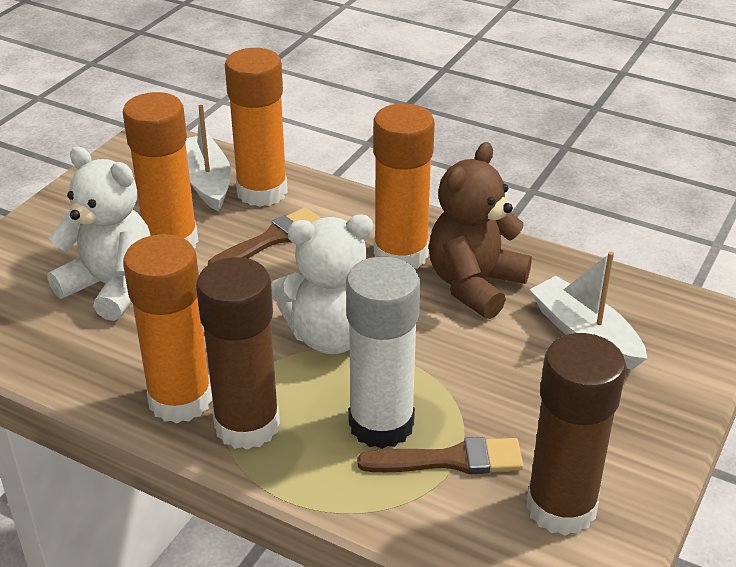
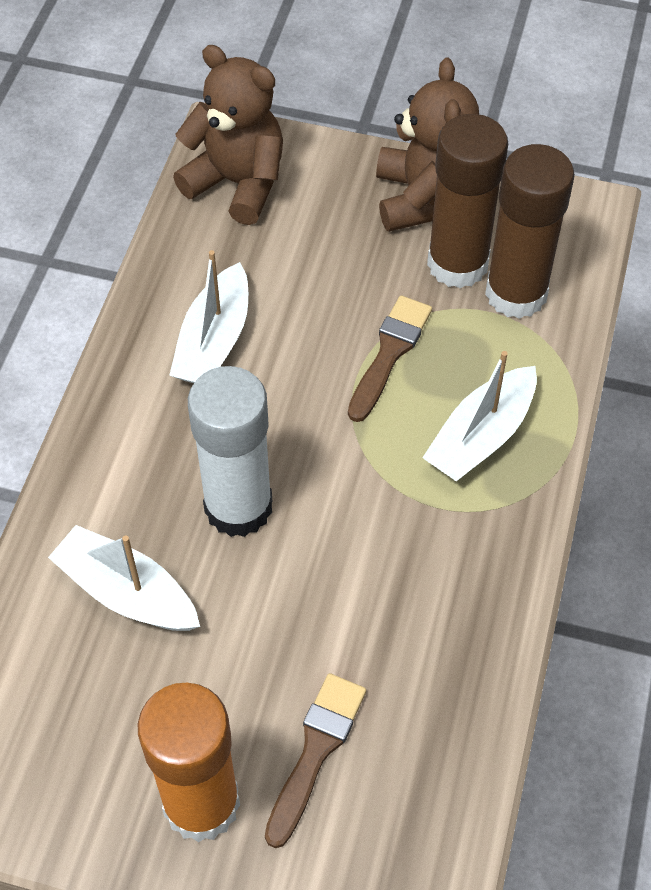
brown teddy bear: 1 -> 2
orange glue stick: 4 -> 1
white boat: 2 -> 3
white teddy bear: 2 -> 0

